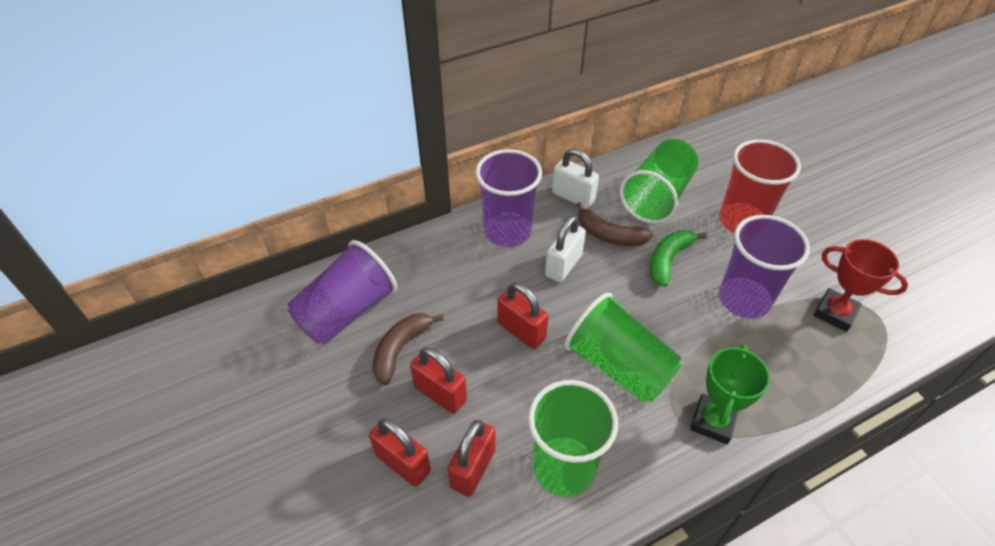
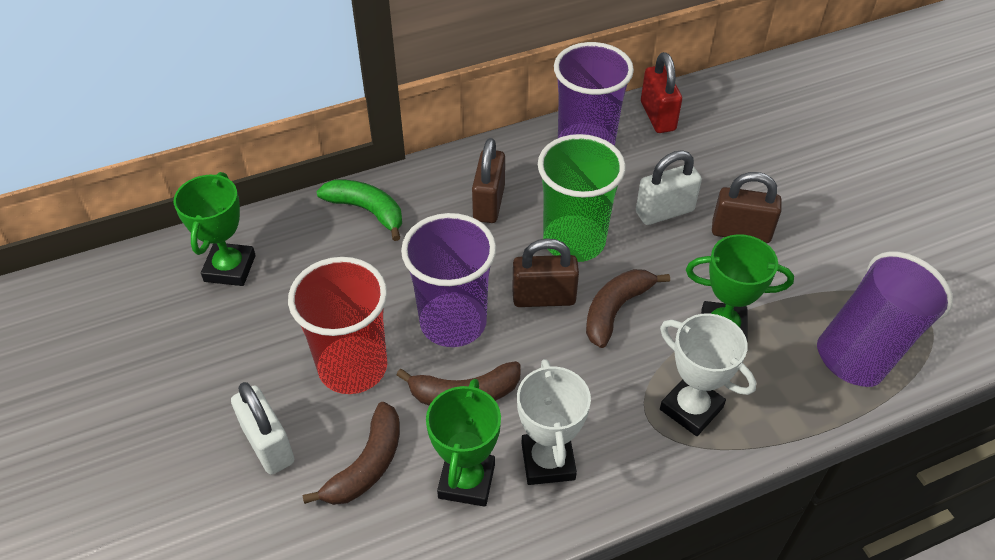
brown banana: 2 -> 3
brown padlock: 0 -> 3
green cup: 3 -> 1
green trophy: 1 -> 3
red padlock: 4 -> 1
red trophy: 1 -> 0
white trophy: 0 -> 2

